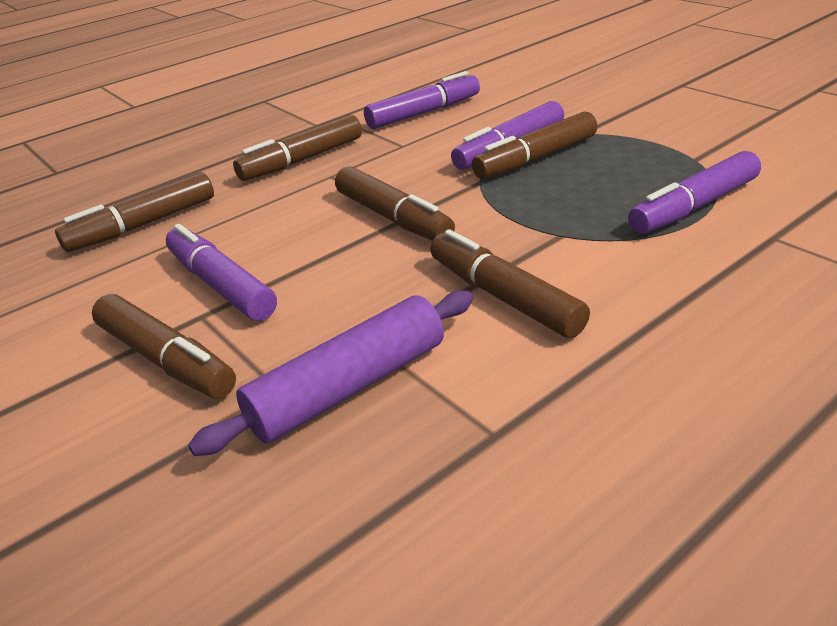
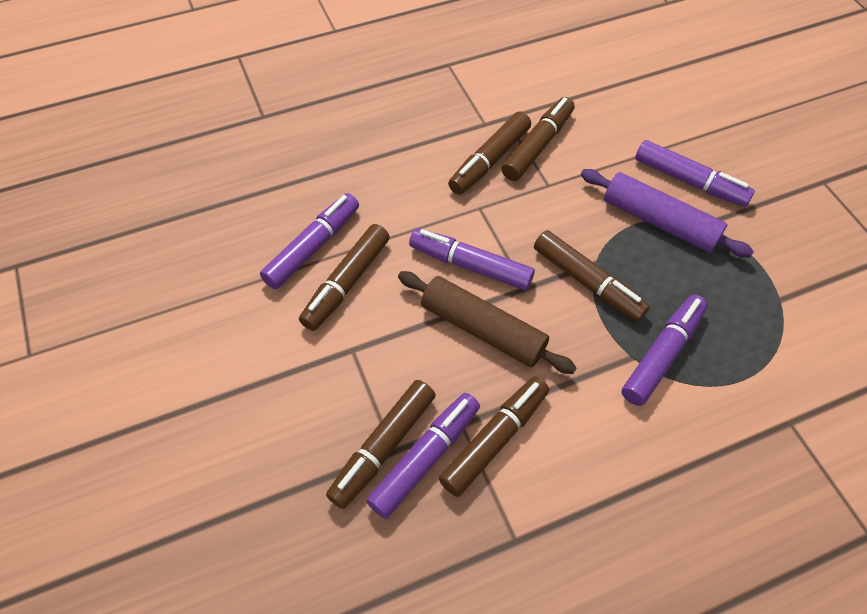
brown rolling pin: 0 -> 1
purple marker: 4 -> 5

